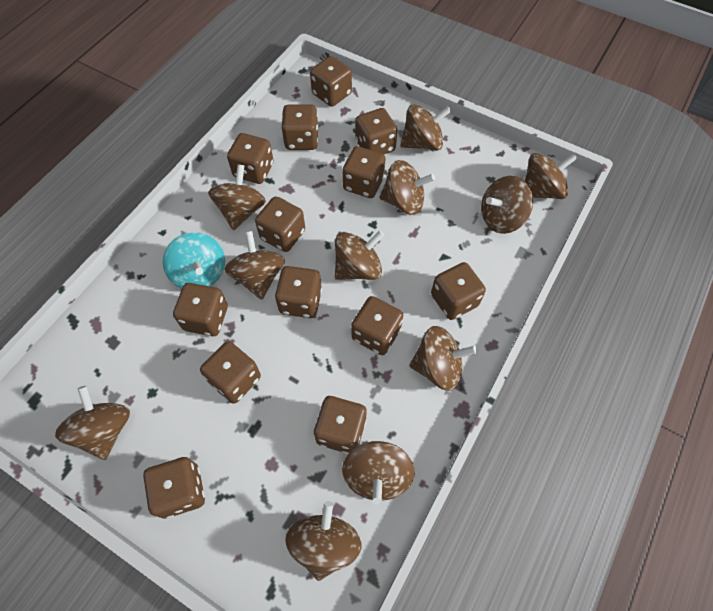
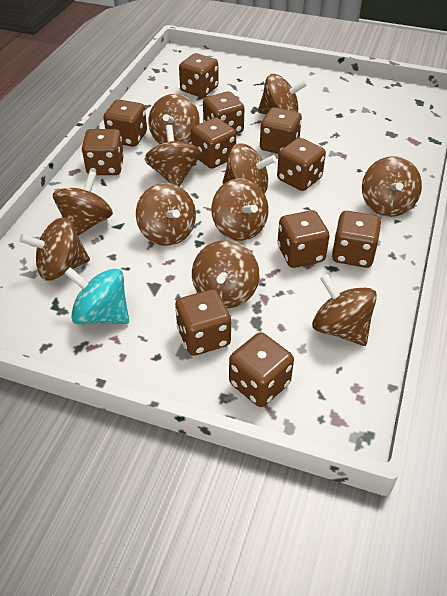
brown dice: 13 -> 11

